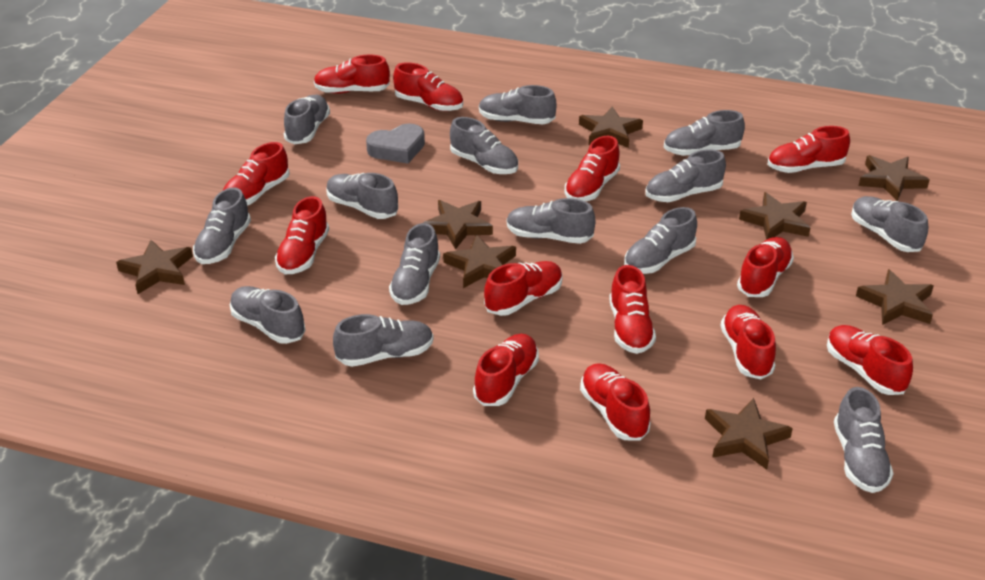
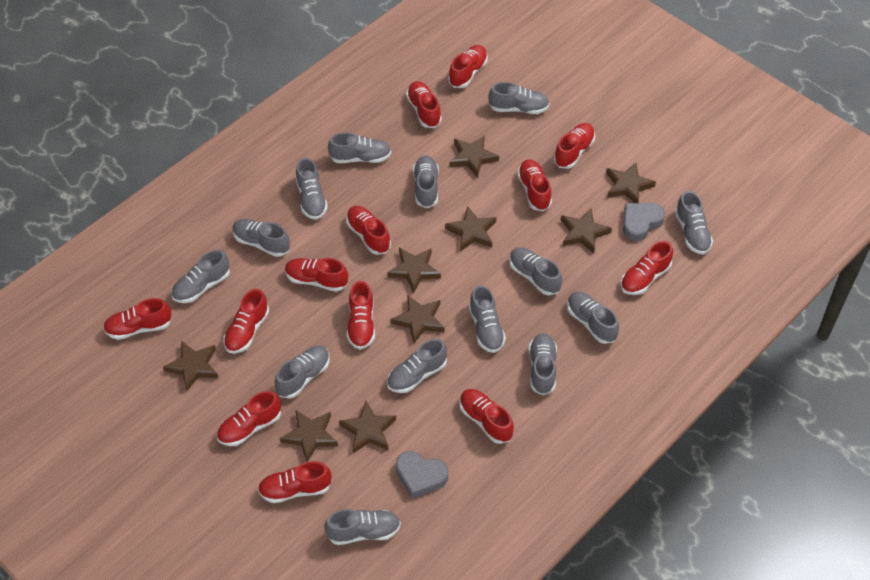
brown star: 8 -> 9
grey heart: 1 -> 2

